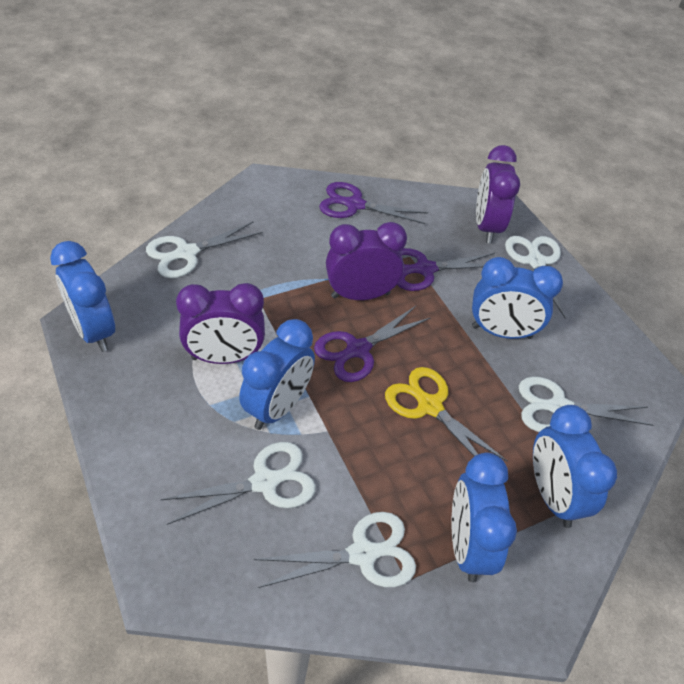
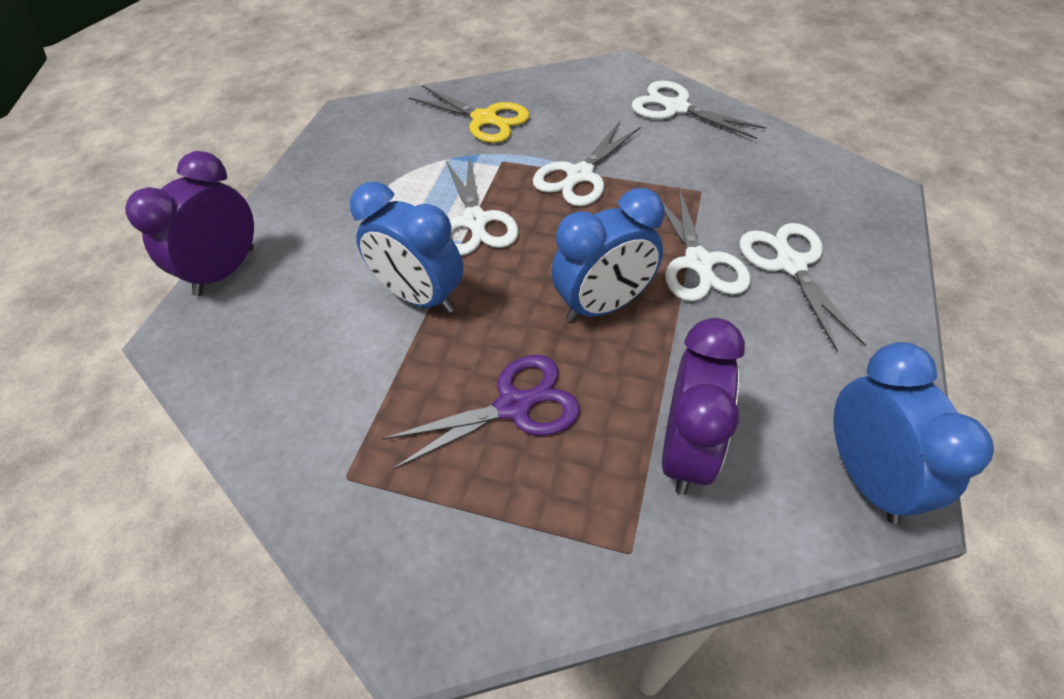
blue clock: 5 -> 3
purple clock: 3 -> 2
purple scissors: 3 -> 1

